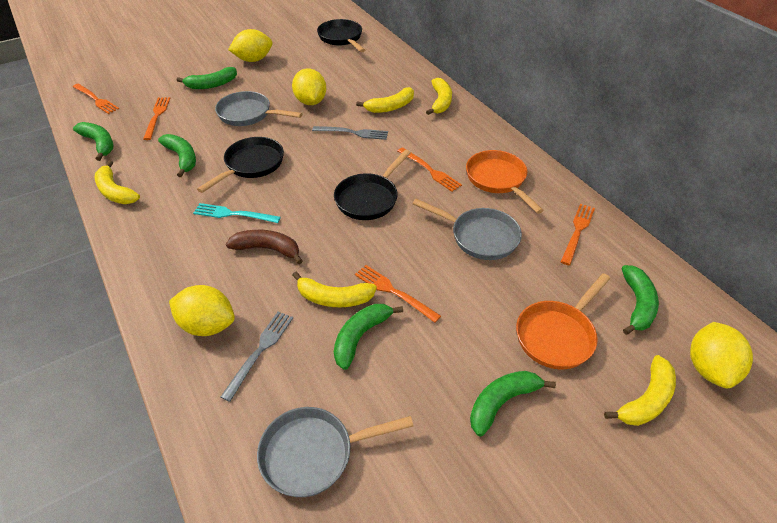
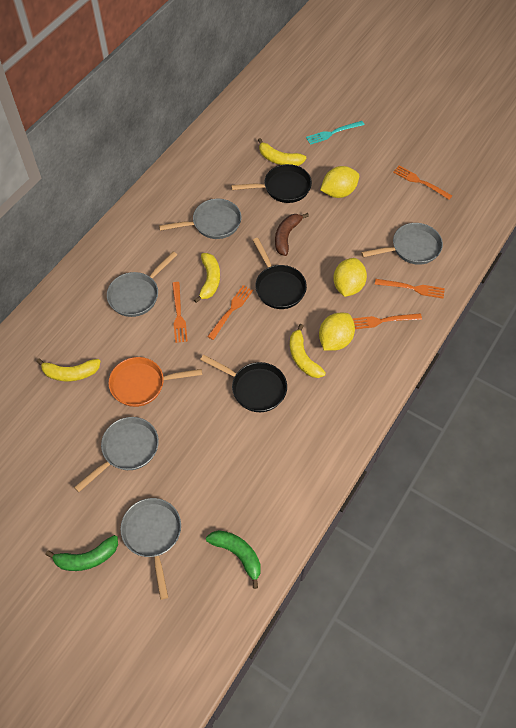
green banana: 6 -> 2
grey fork: 2 -> 0
grey pan: 3 -> 5
orange pan: 2 -> 1
yellow banana: 5 -> 4
yellow lemon: 4 -> 3

